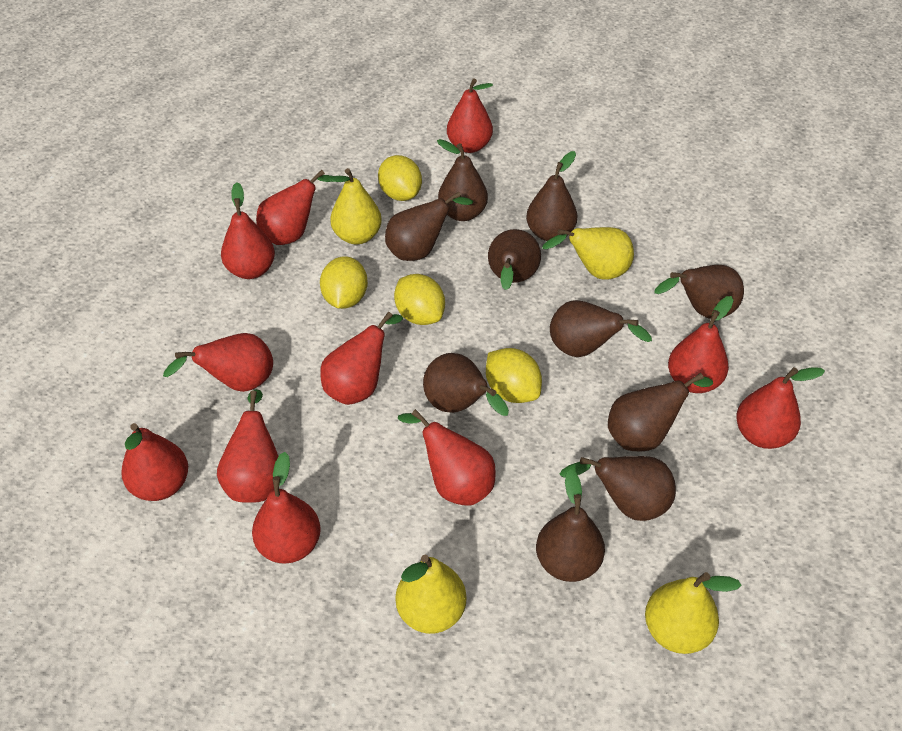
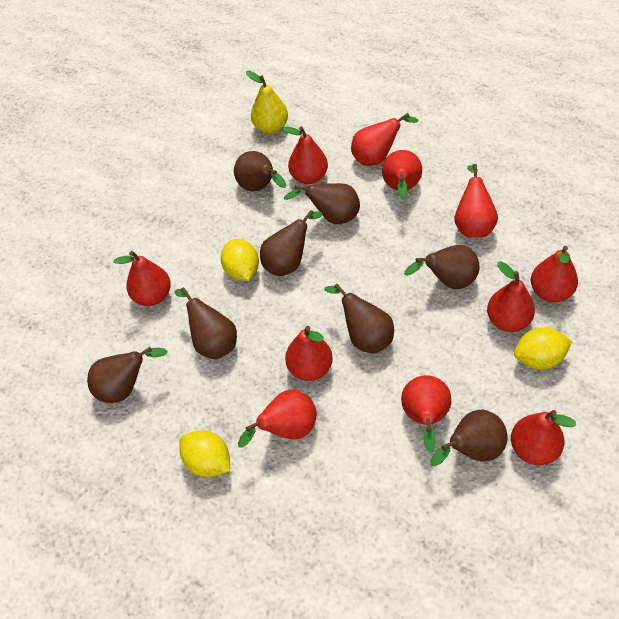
brown pear: 10 -> 8
yellow lemon: 4 -> 3
yellow pear: 4 -> 1

